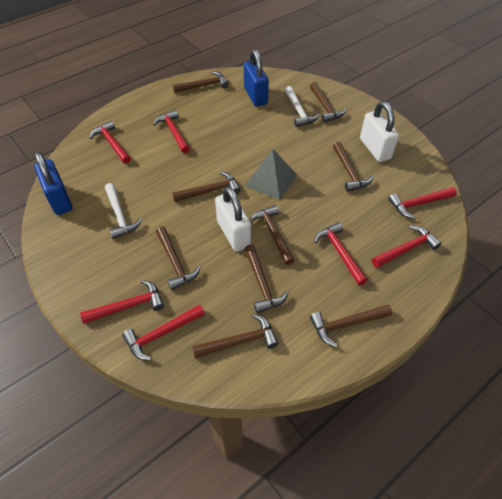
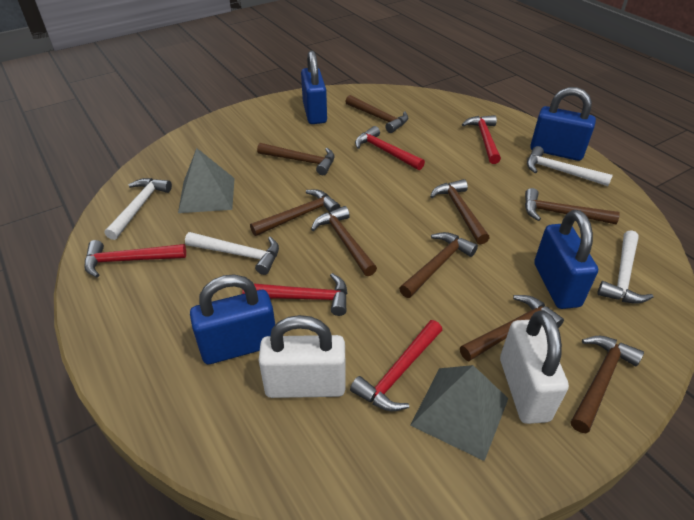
blue padlock: 2 -> 4
grey pyramid: 1 -> 2
red hammer: 7 -> 5
white hammer: 2 -> 4

